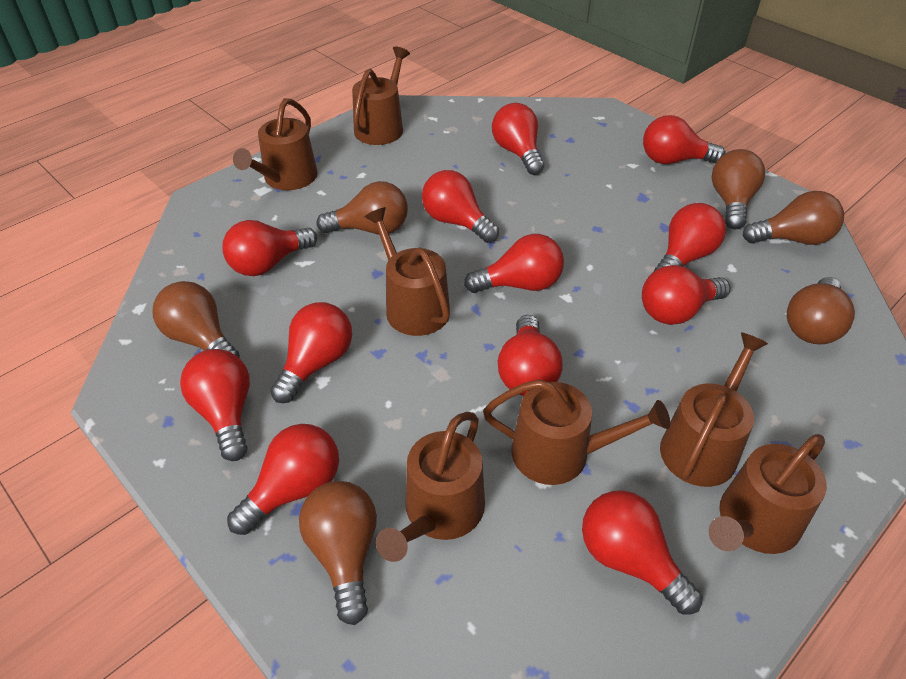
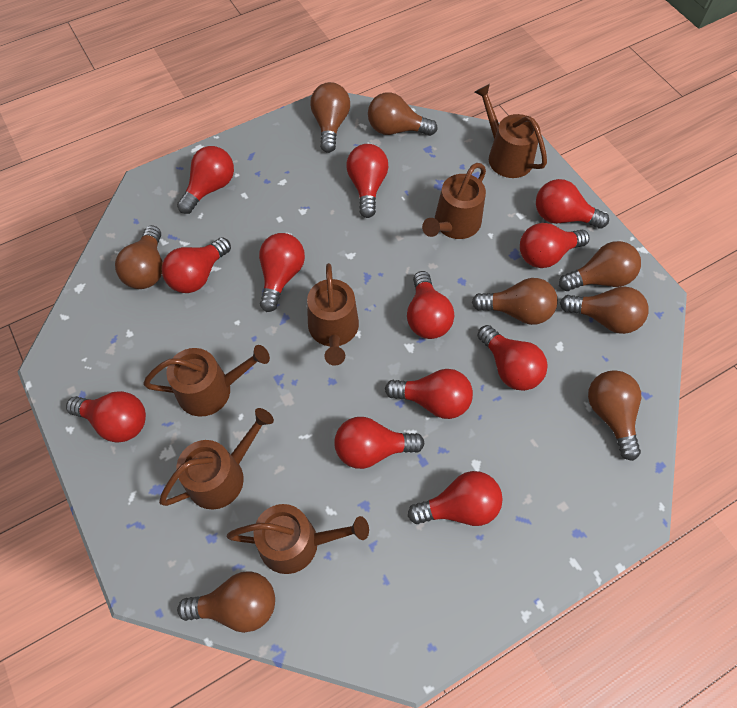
brown light bulb: 6 -> 8
brown watering can: 7 -> 6

